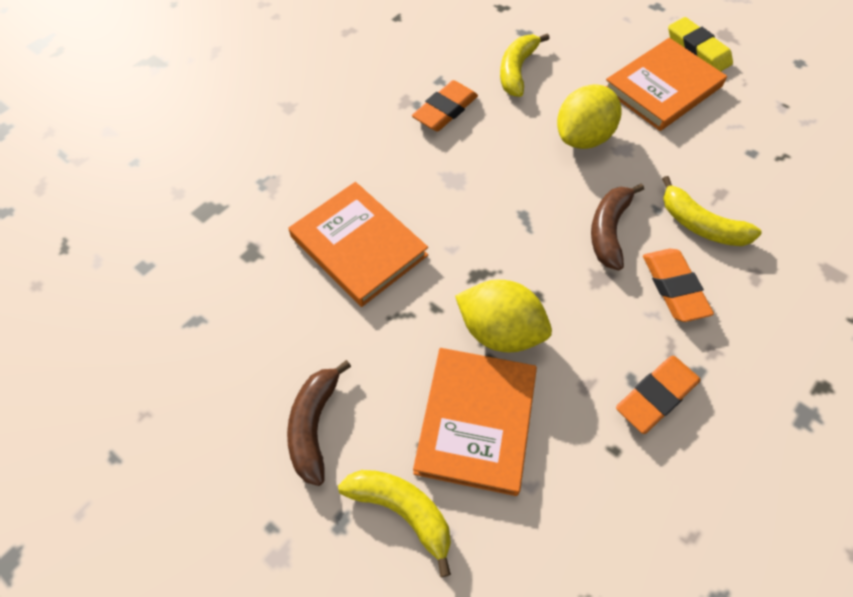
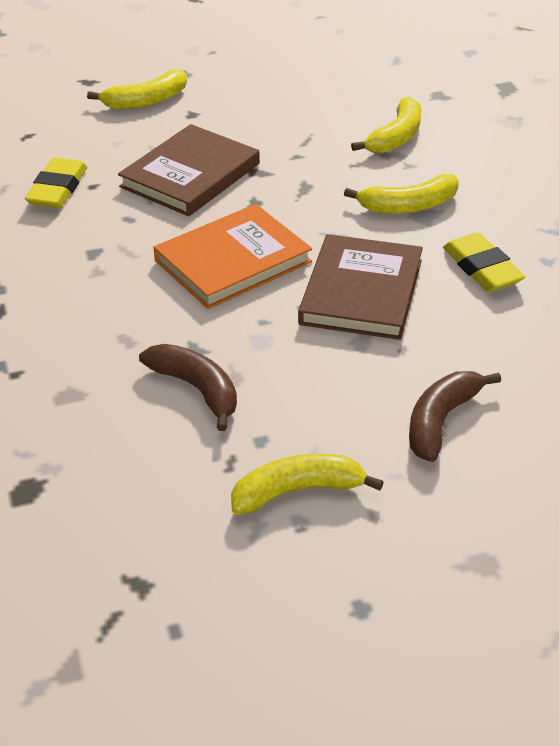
brown book: 0 -> 2
orange book: 3 -> 1
orange eraser: 3 -> 0
yellow banana: 3 -> 4
yellow eraser: 1 -> 2
yellow lemon: 2 -> 0

